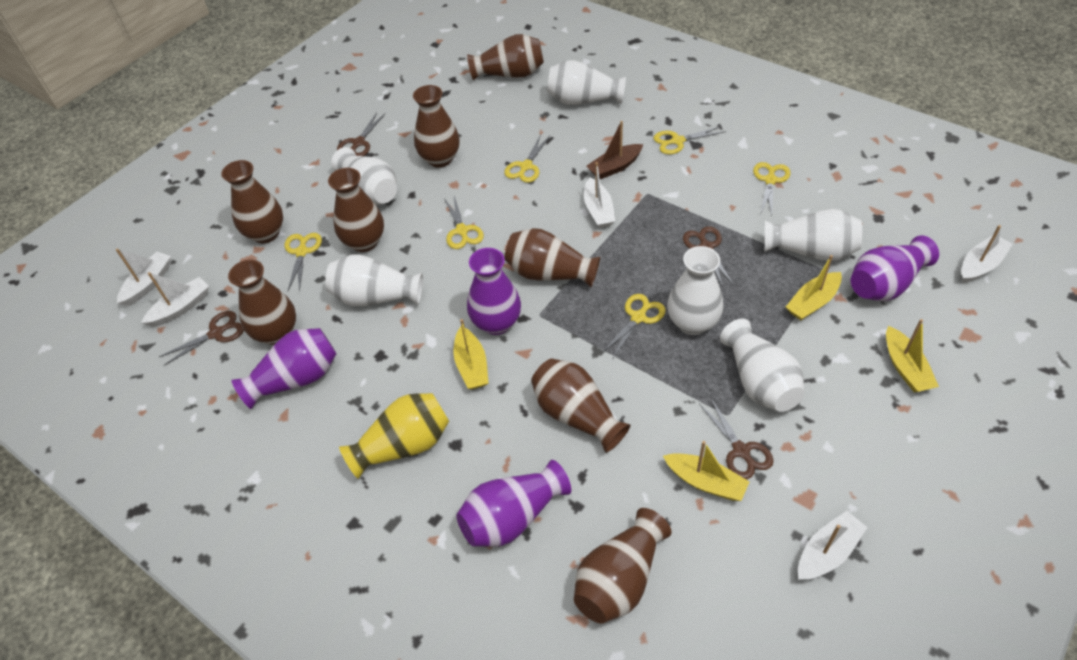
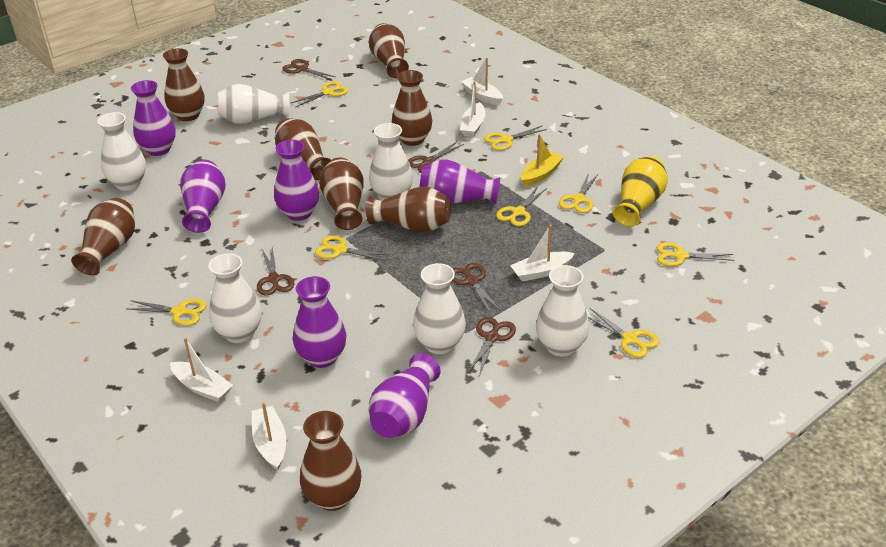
brown boat: 1 -> 0
brown scissors: 4 -> 5
purple vase: 4 -> 6
yellow boat: 4 -> 1
yellow scissors: 6 -> 8

